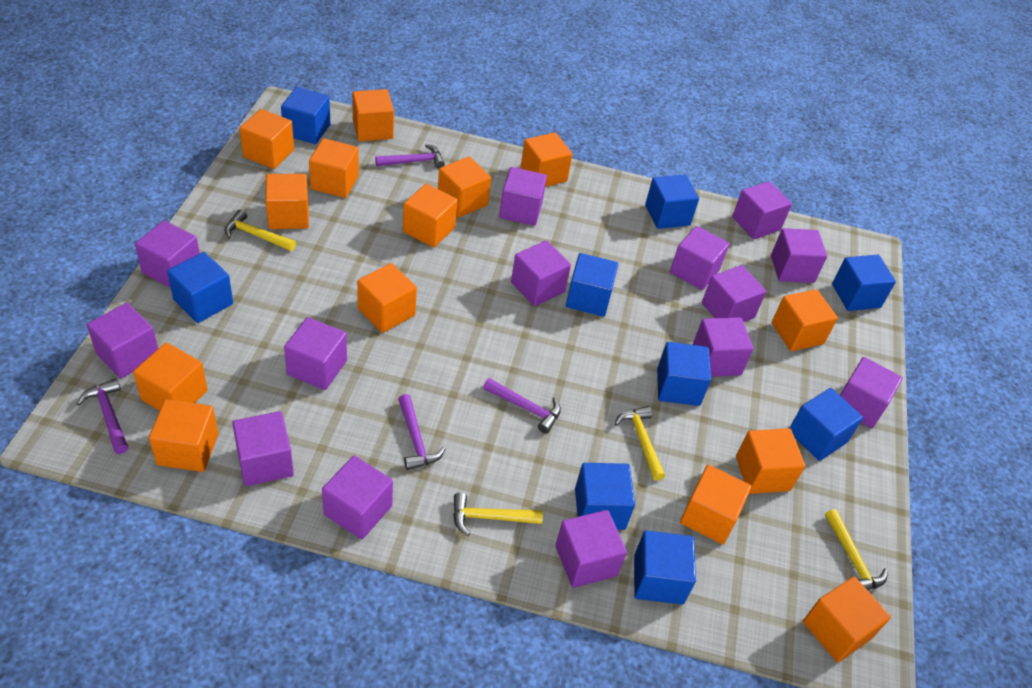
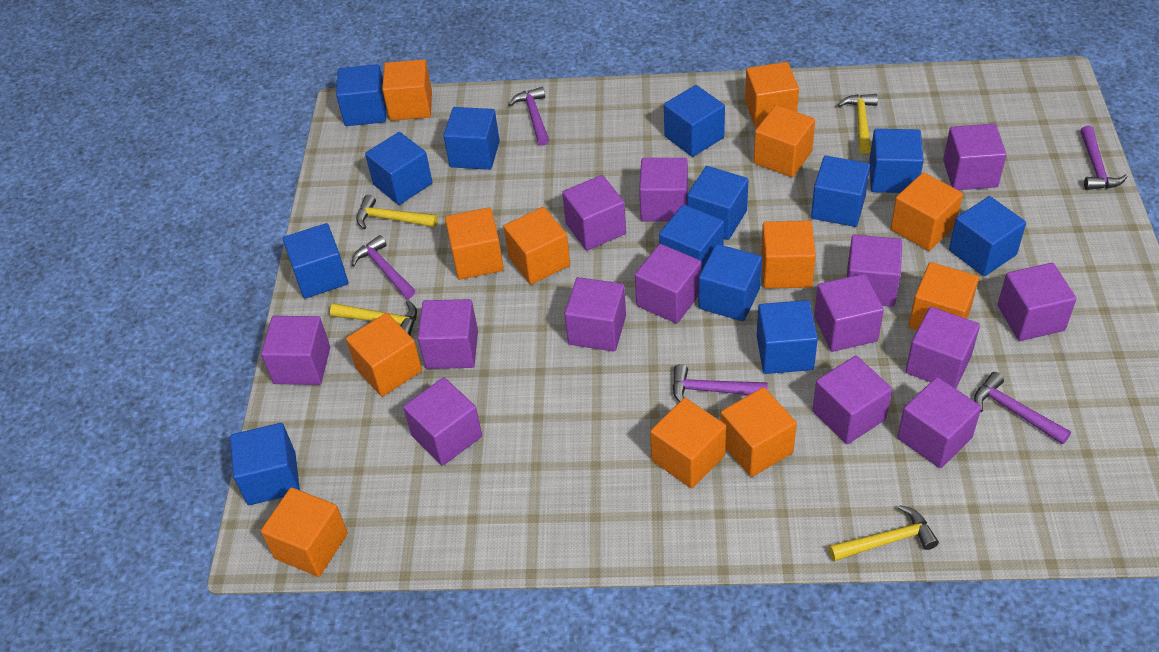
blue cube: 9 -> 13
orange cube: 14 -> 12
purple hammer: 4 -> 5

